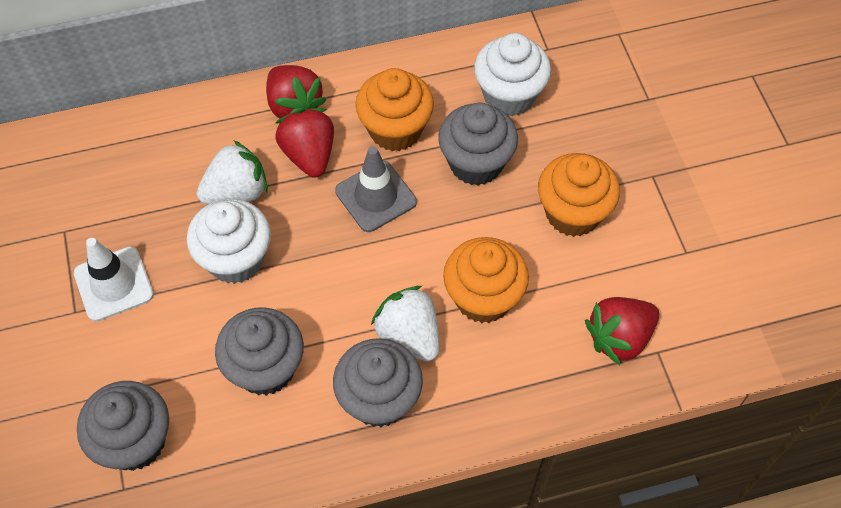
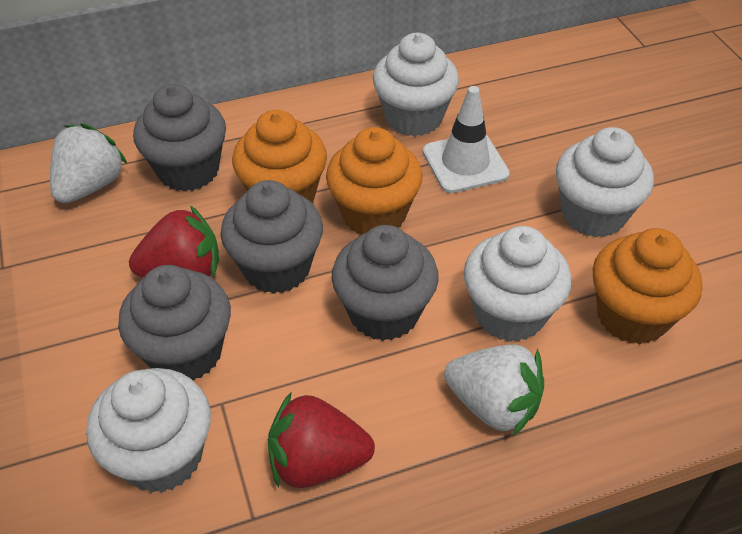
grey traffic cone: 1 -> 0
red strawberry: 3 -> 2
white cupcake: 2 -> 4

